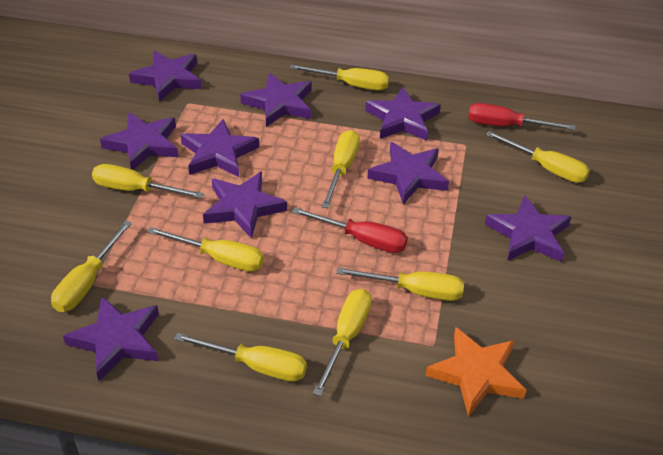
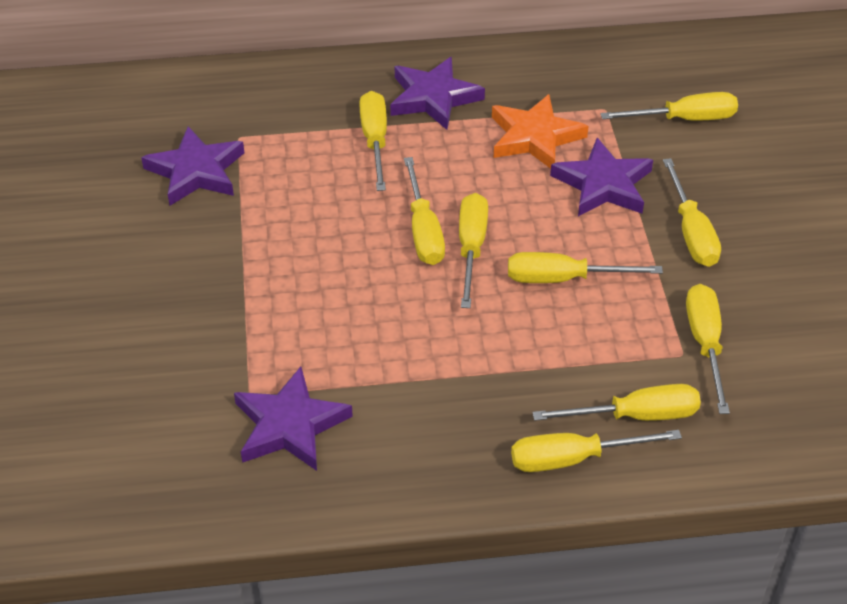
purple star: 9 -> 4
red screwdriver: 2 -> 0

